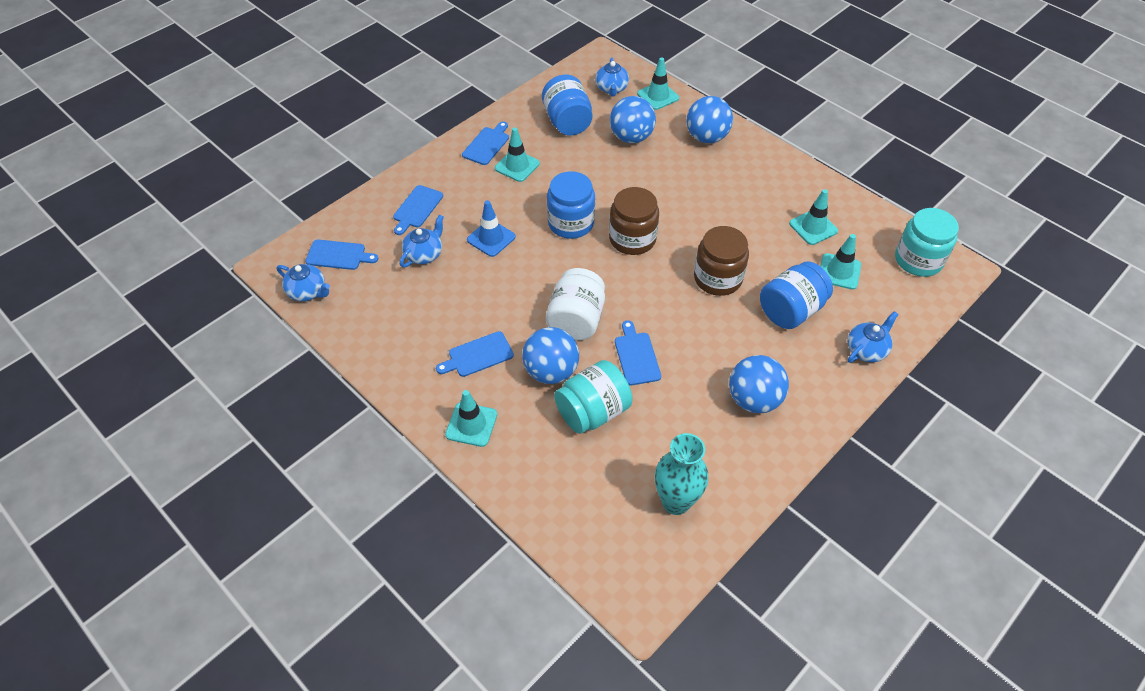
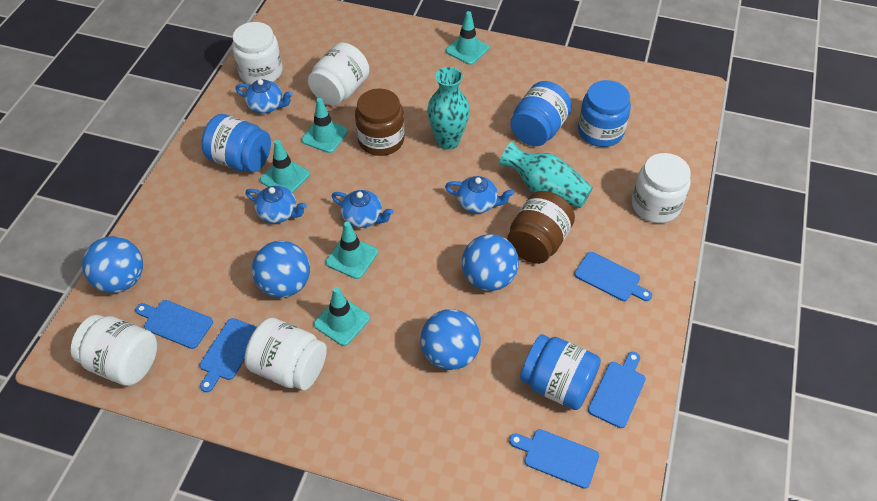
blue jar: 3 -> 4
blue traffic cone: 1 -> 0
turquoise jar: 2 -> 0
turquoise vase: 1 -> 2
white jar: 1 -> 5

